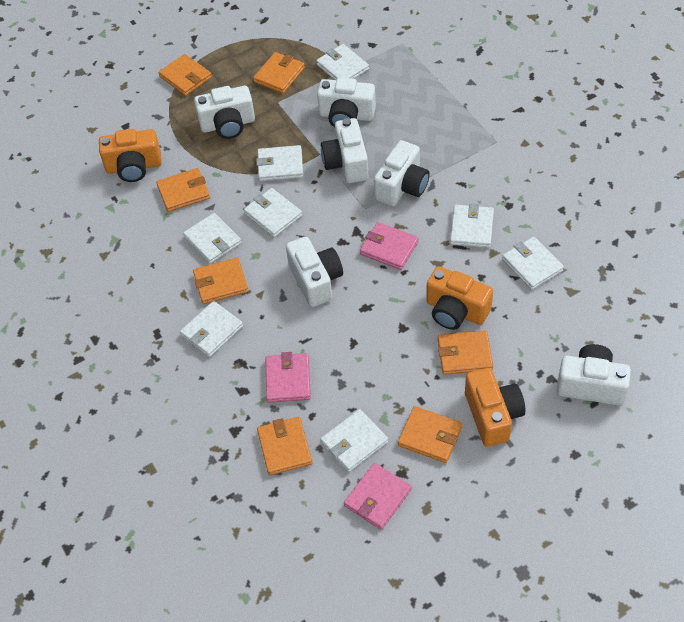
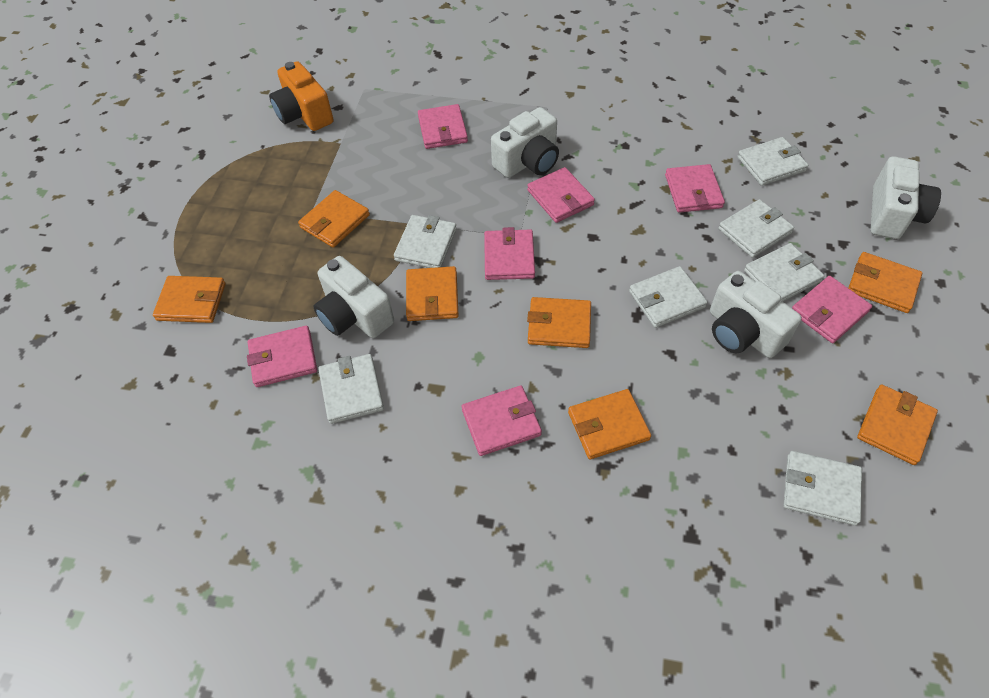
orange camera: 3 -> 1
pink wallet: 3 -> 7
white camera: 6 -> 4
white wallet: 8 -> 7

